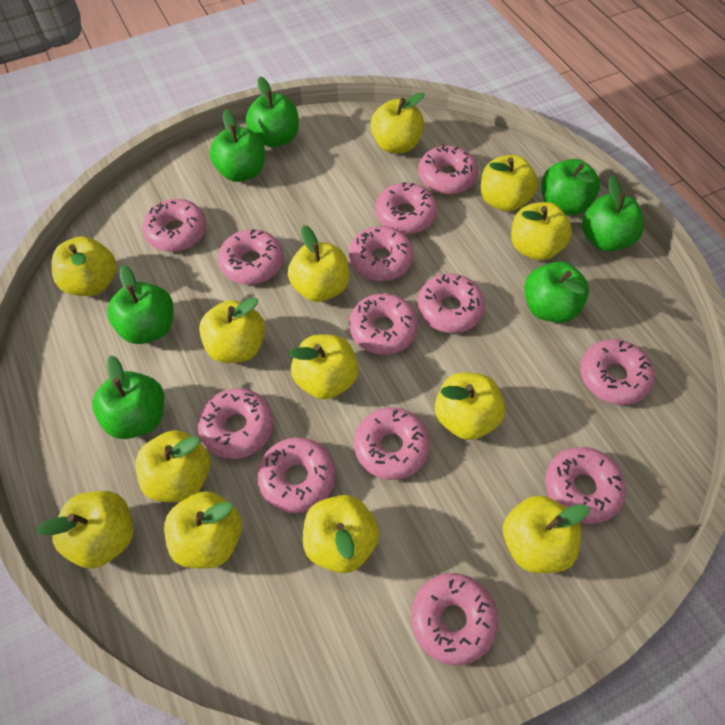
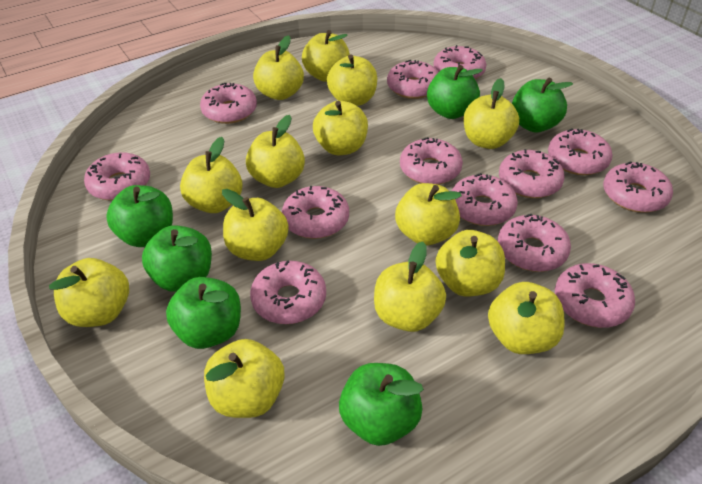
green apple: 7 -> 6
yellow apple: 13 -> 14

